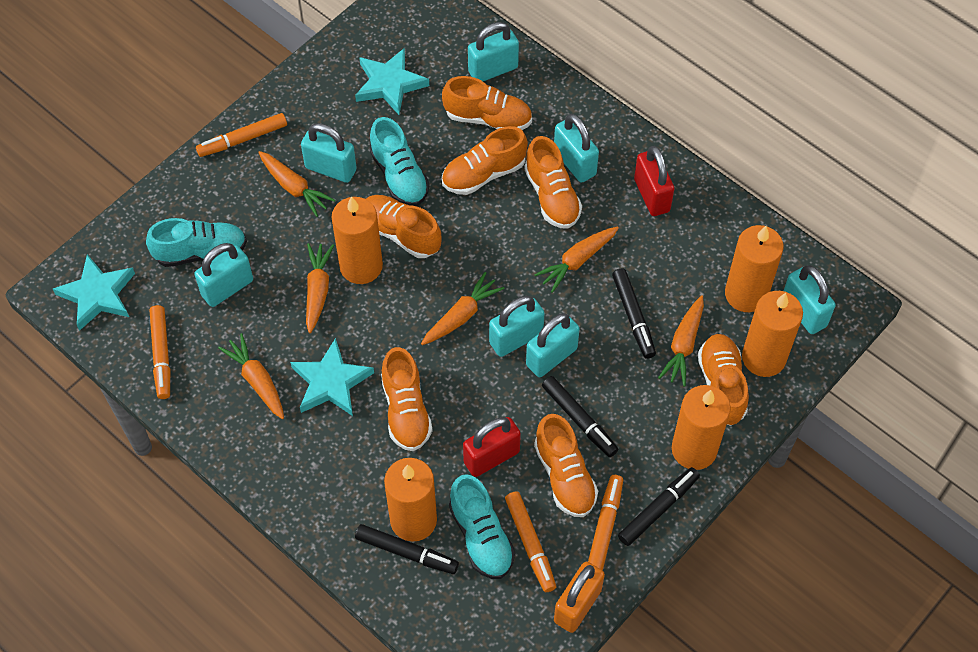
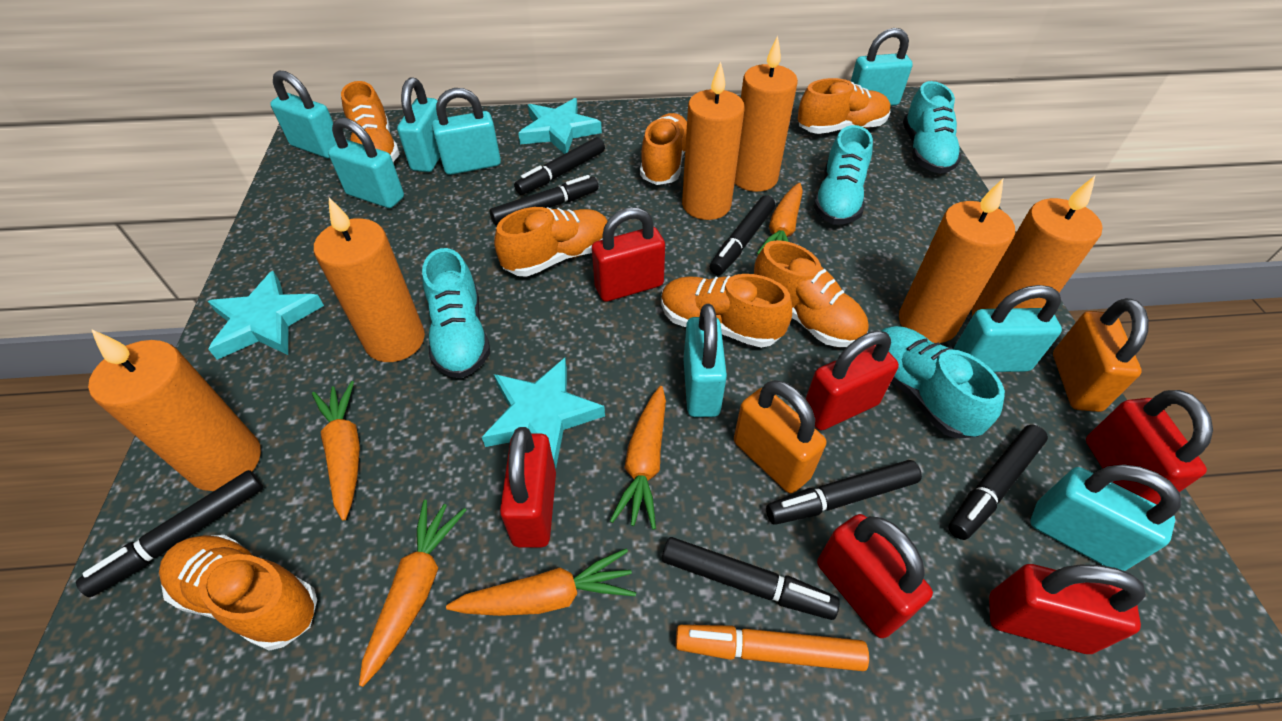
black marker: 4 -> 7
orange candle: 5 -> 6
orange carrot: 6 -> 5
orange marker: 4 -> 1
orange padlock: 1 -> 2
red padlock: 2 -> 6
turquoise padlock: 7 -> 8
turquoise shoe: 3 -> 4

